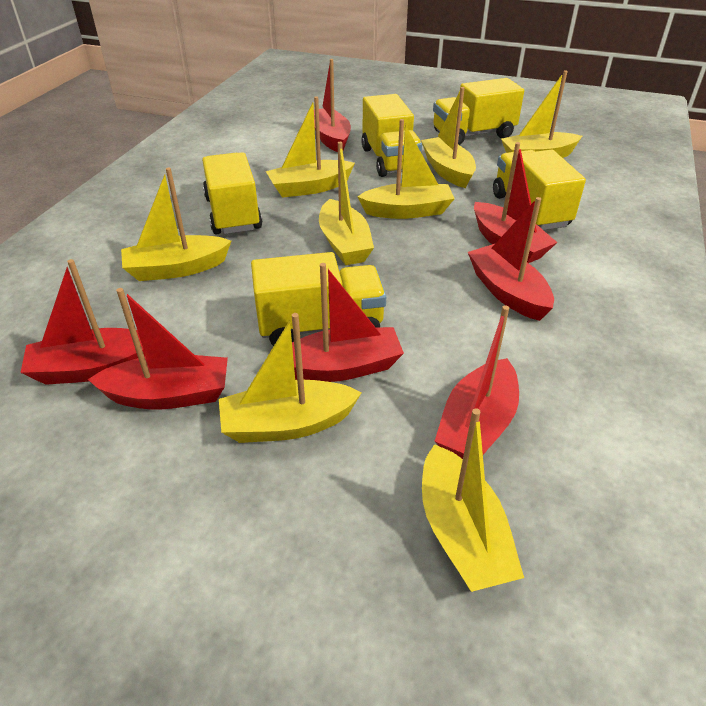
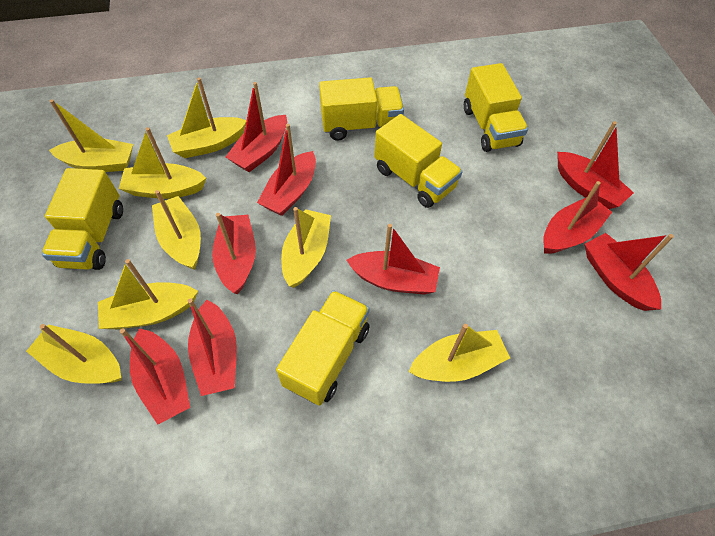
red boat: 7 -> 9

